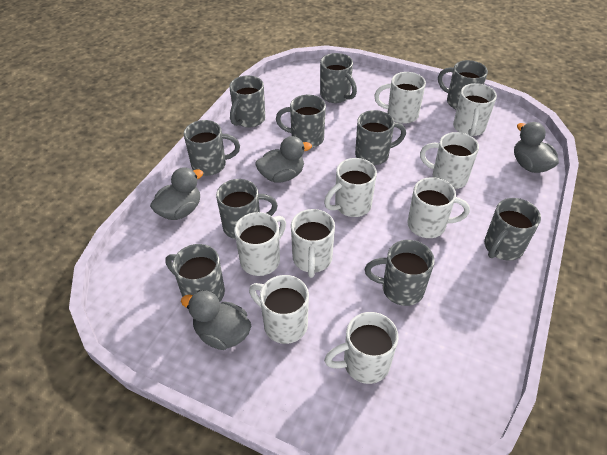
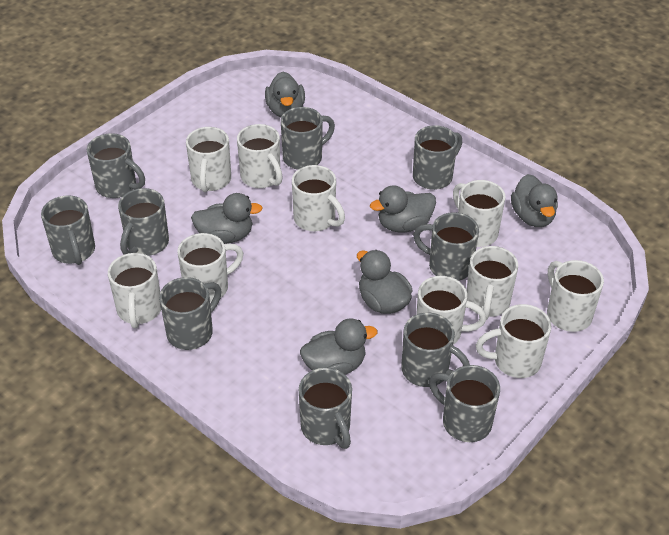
grey duck: 4 -> 6
white mug: 9 -> 10

